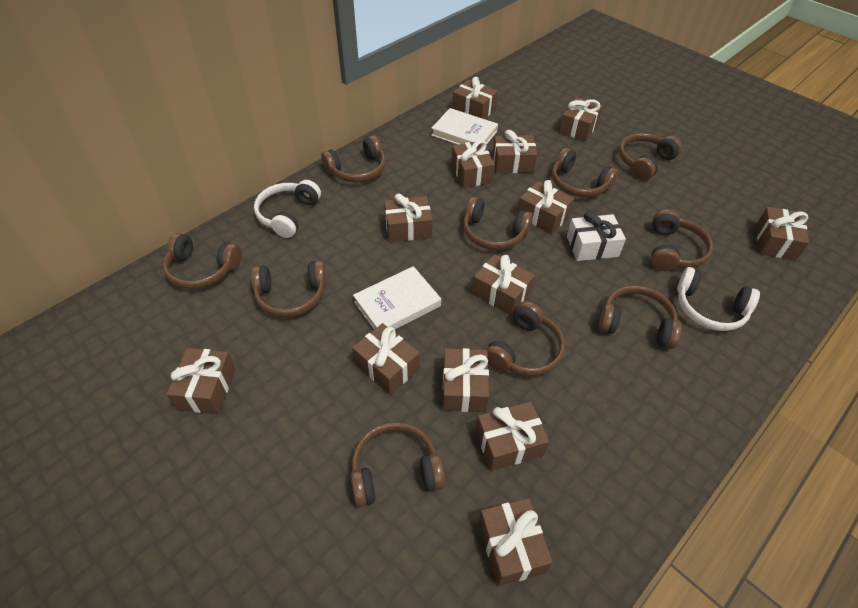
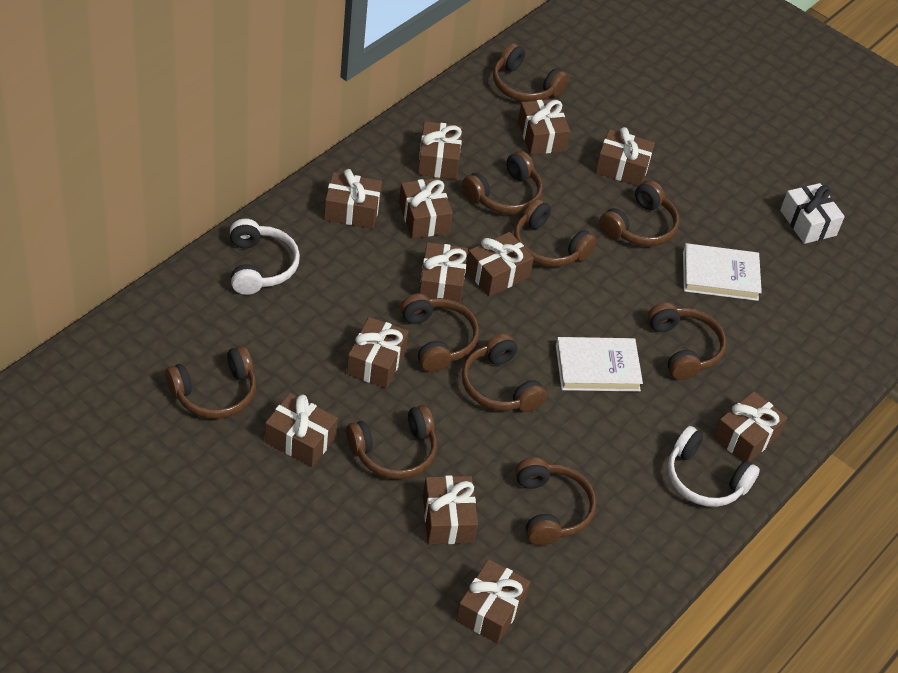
brown gift: 13 -> 12

